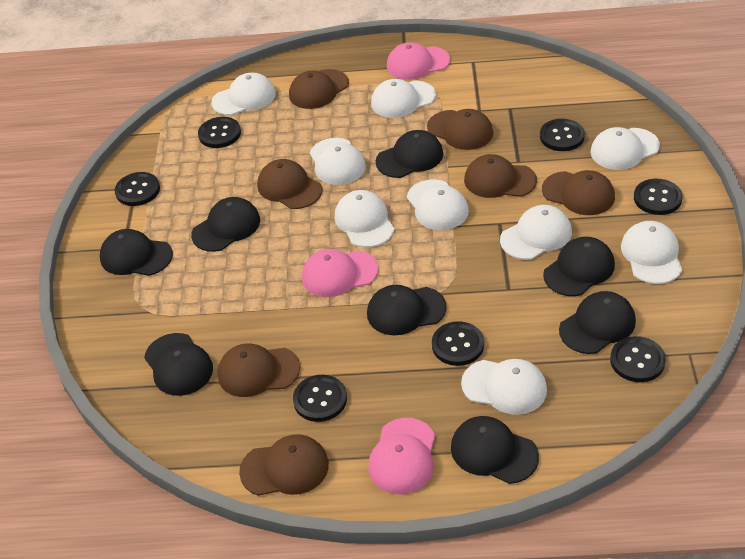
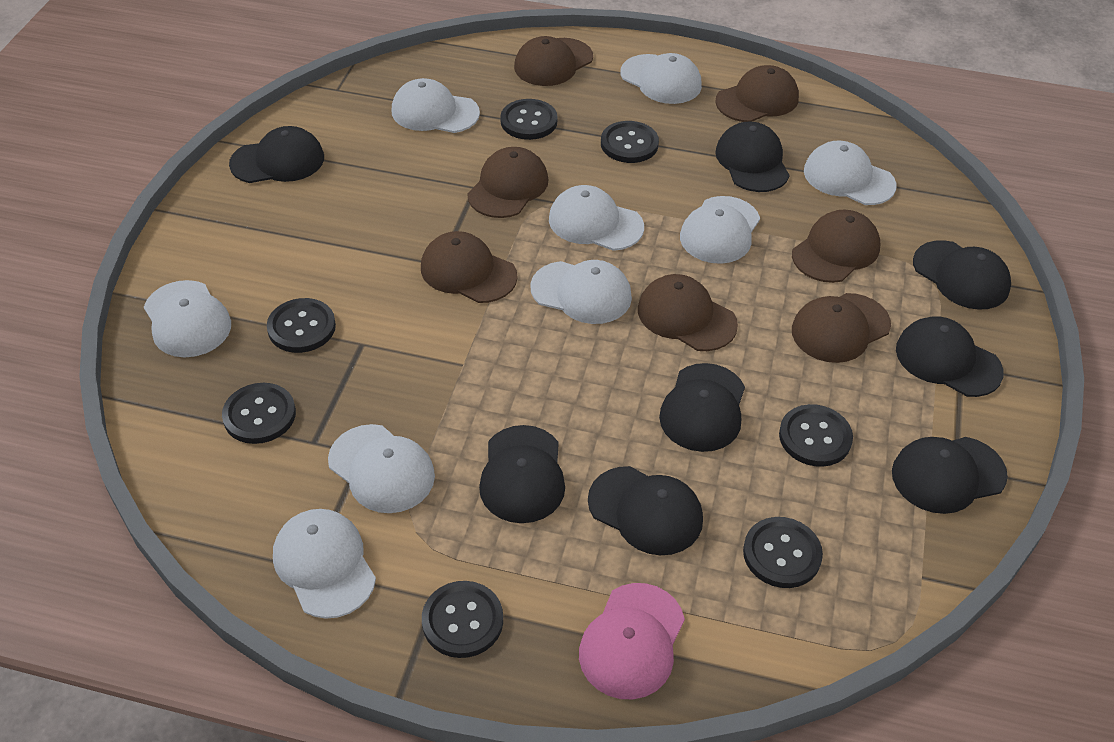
pink cap: 3 -> 1

